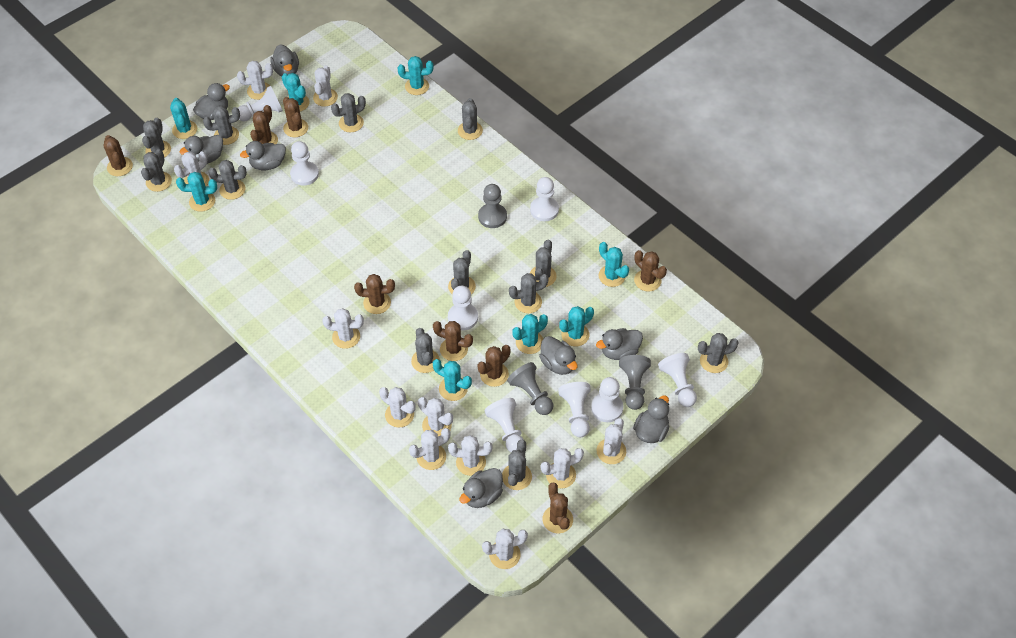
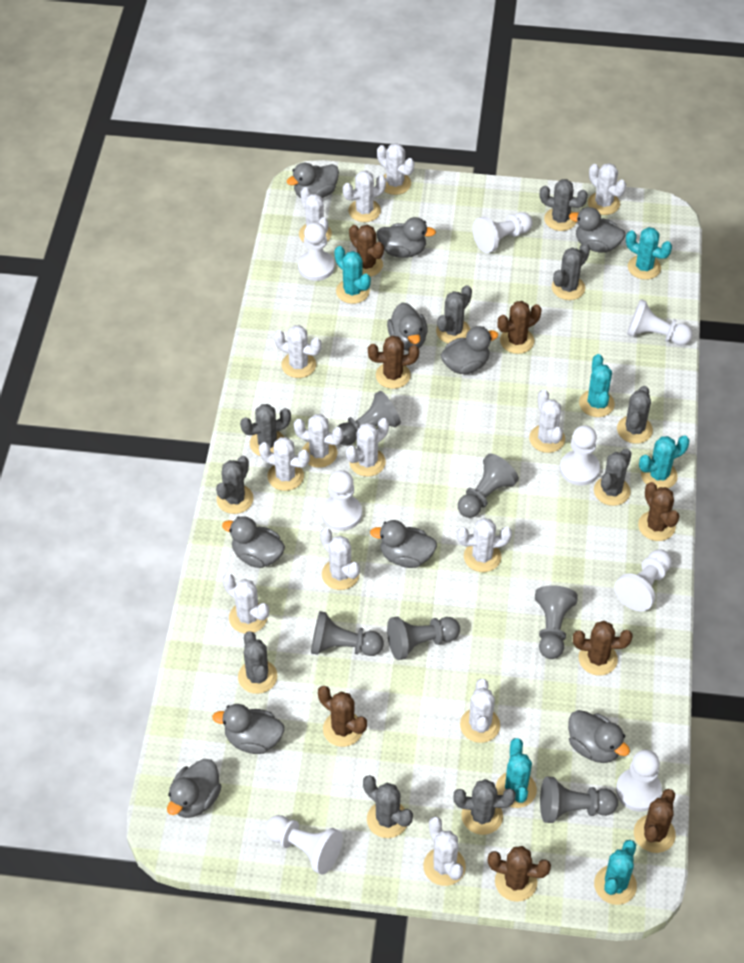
grey cactus: 12 -> 10
grey duck: 8 -> 10
grey pawn: 3 -> 6
turquoise cactus: 8 -> 6
white cactus: 11 -> 14

